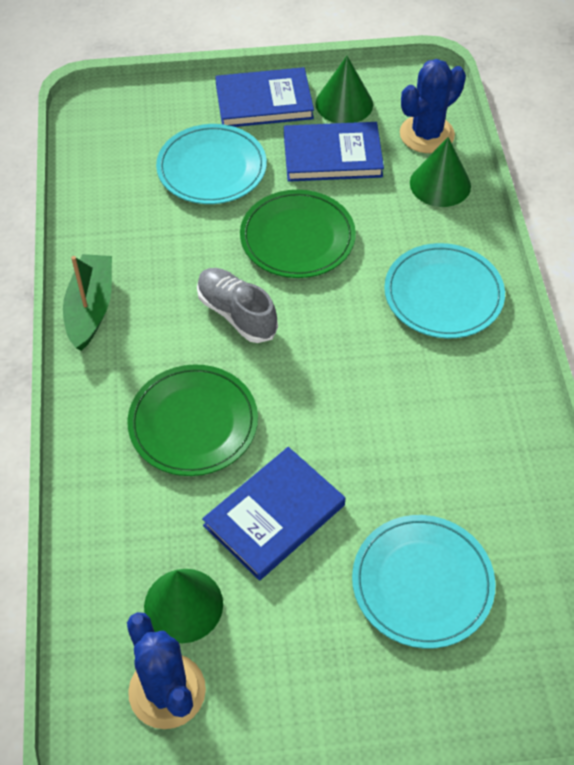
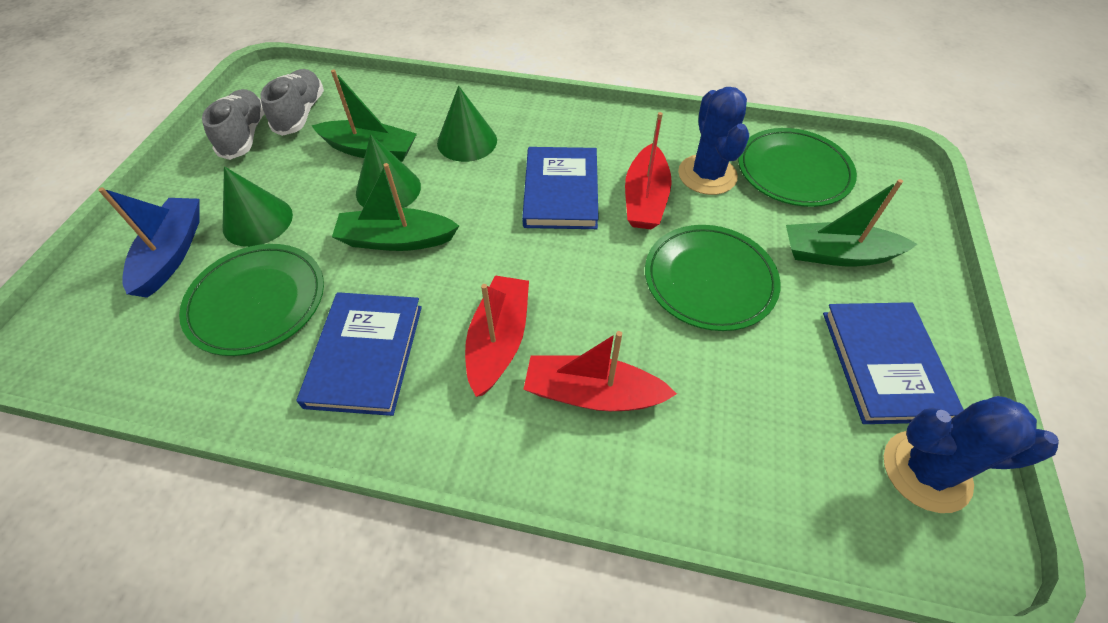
blue boat: 0 -> 1
green boat: 1 -> 3
green plate: 2 -> 3
grey shoe: 1 -> 2
red boat: 0 -> 3
turquoise plate: 3 -> 0

